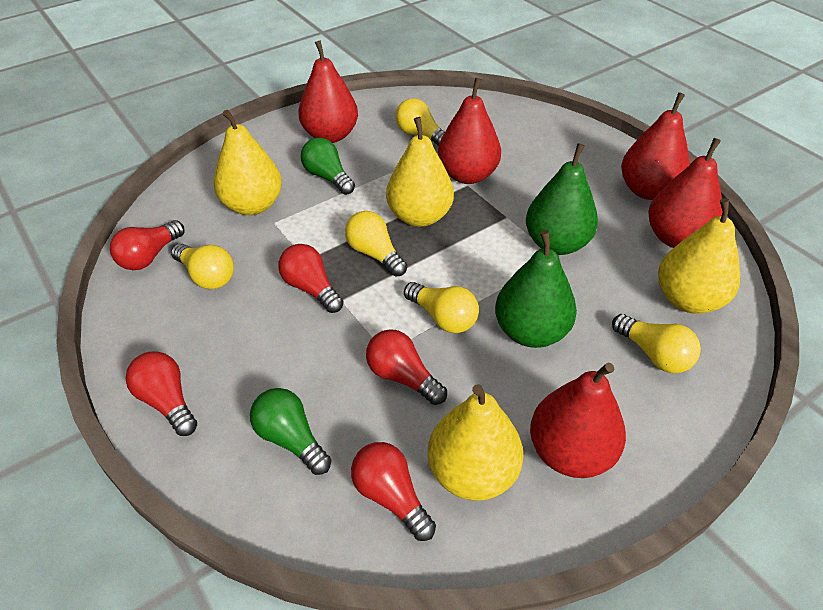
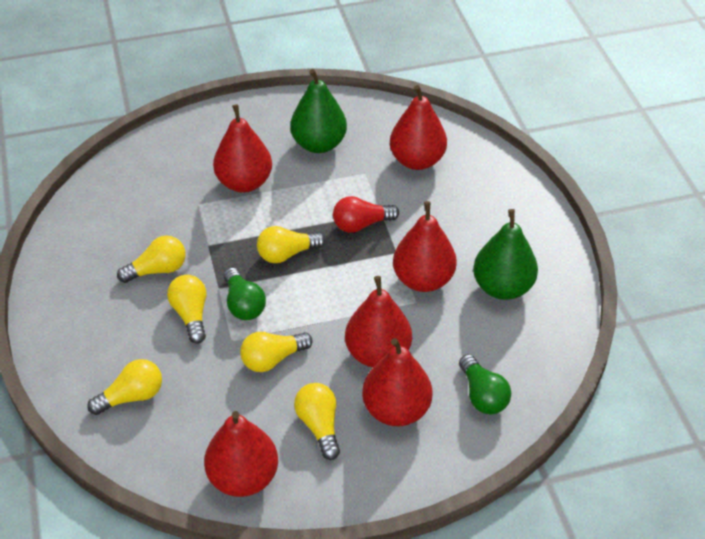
red light bulb: 5 -> 1
red pear: 5 -> 6
yellow light bulb: 5 -> 6
yellow pear: 4 -> 0

